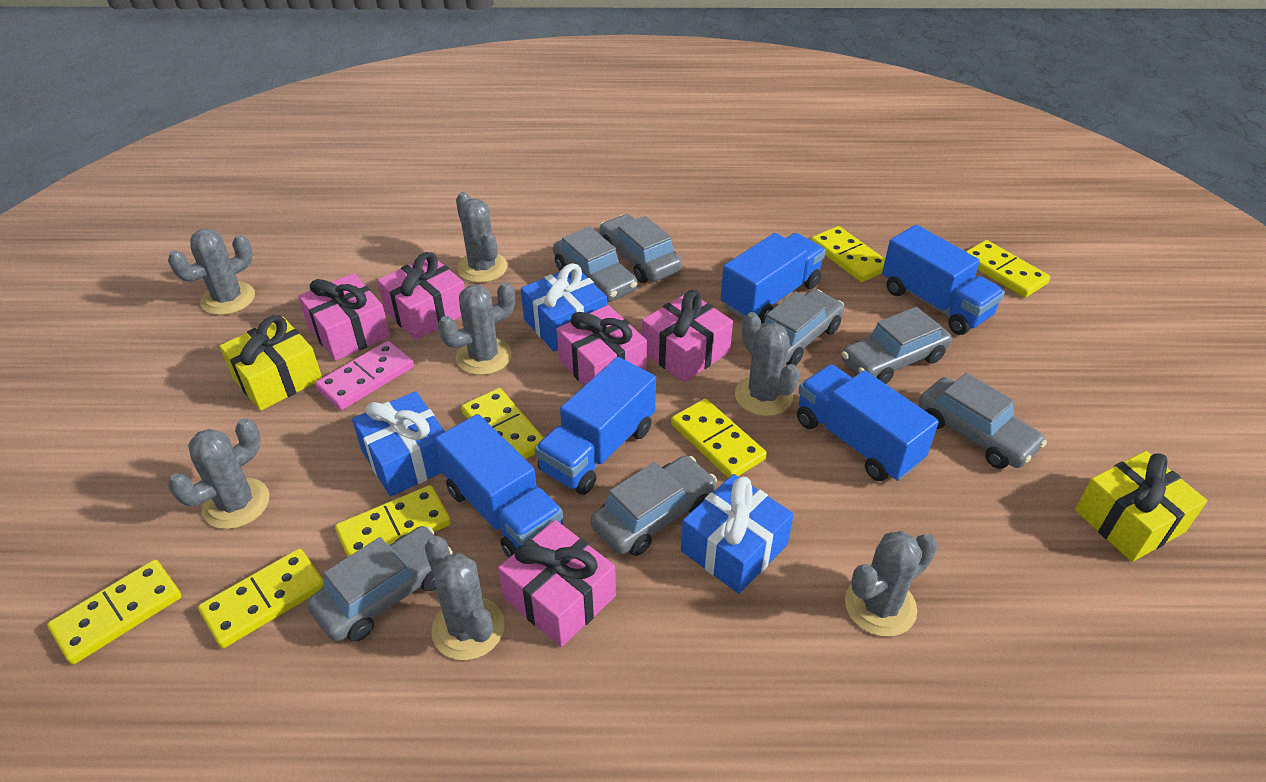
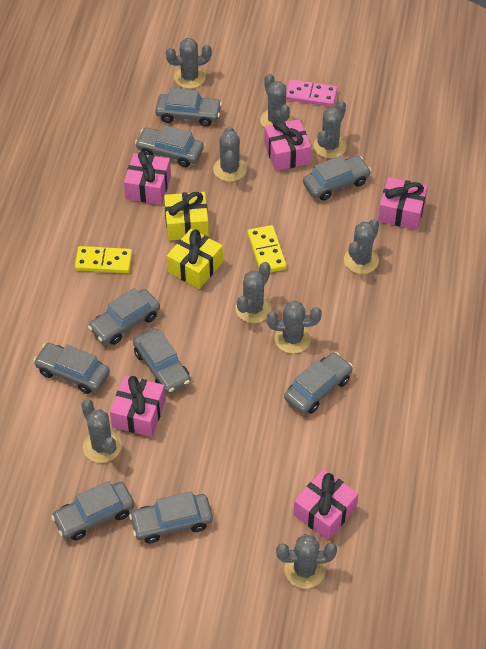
blue gift: 3 -> 0
blue truck: 5 -> 0
grey cactus: 7 -> 9
grey car: 7 -> 9
yellow domino: 7 -> 2

